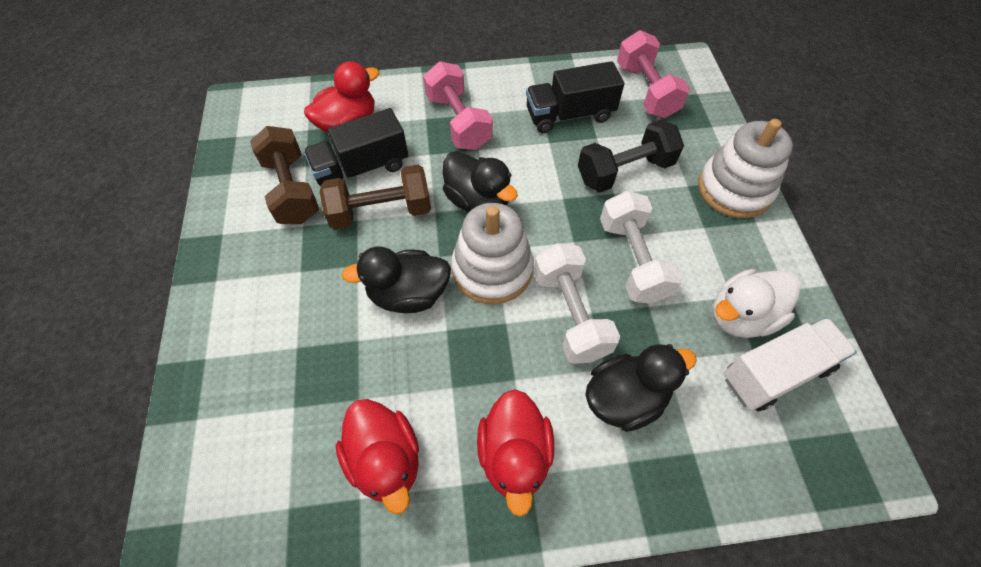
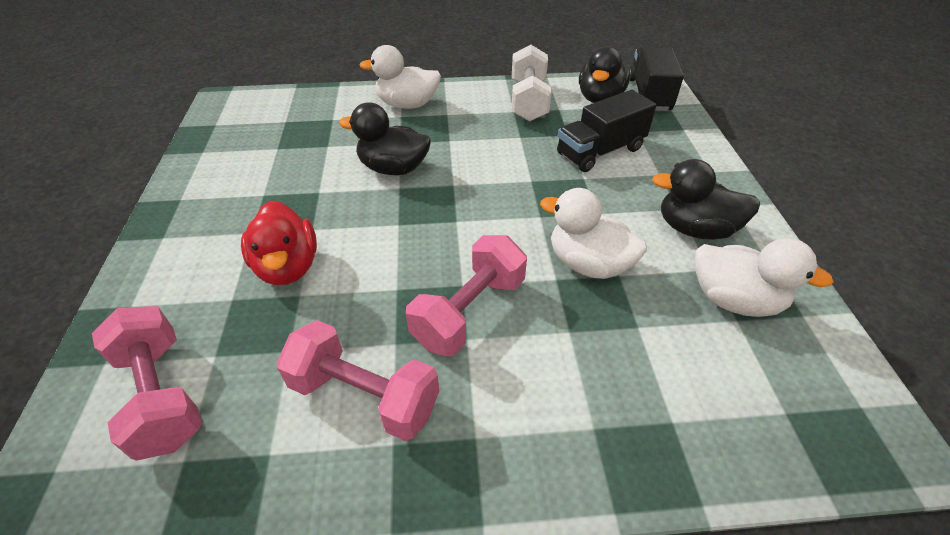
black dumbbell: 1 -> 0
brown dumbbell: 2 -> 0
pink dumbbell: 2 -> 3
red duck: 3 -> 1
white duck: 1 -> 3
white dumbbell: 2 -> 1
white stacking toy: 2 -> 0
white truck: 1 -> 0

